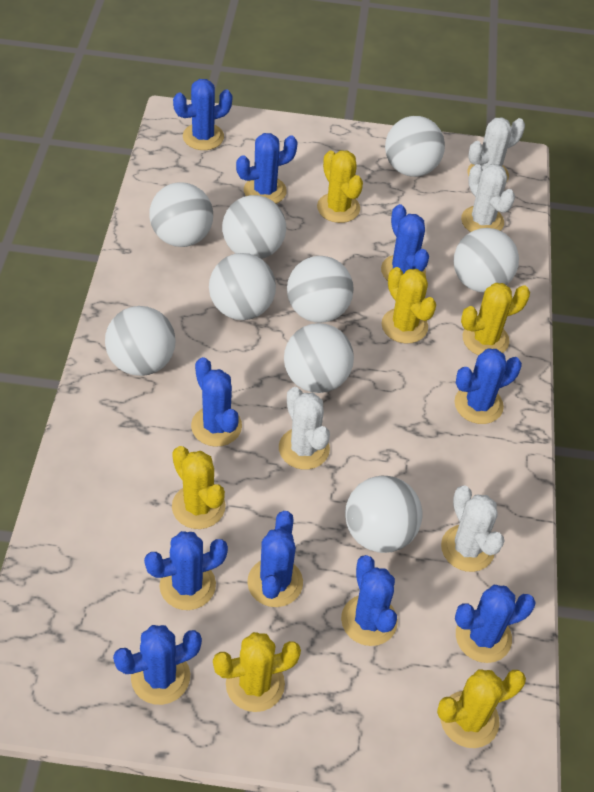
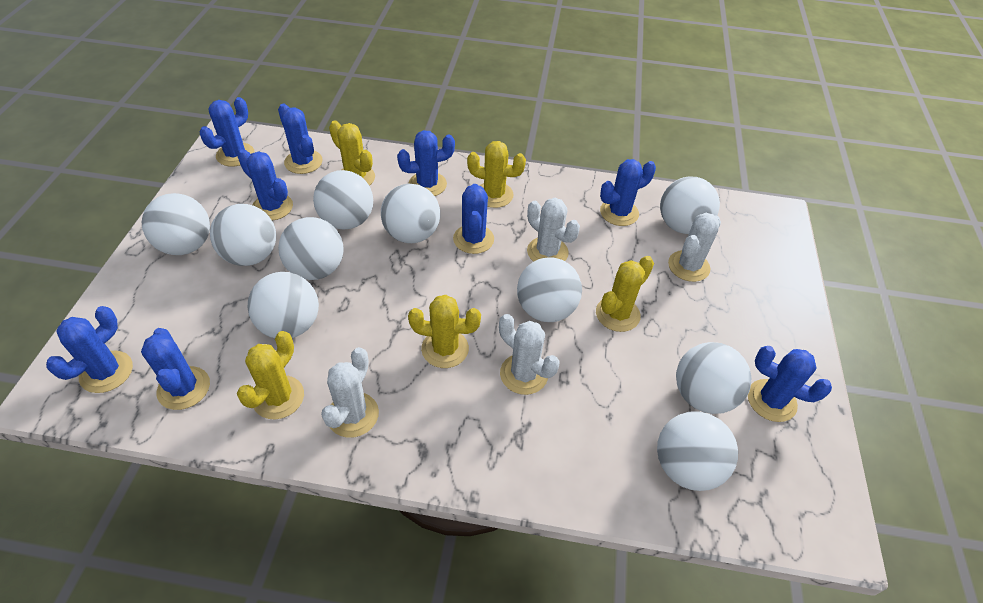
blue cactus: 10 -> 9
white ball: 9 -> 10
yellow cactus: 6 -> 5

